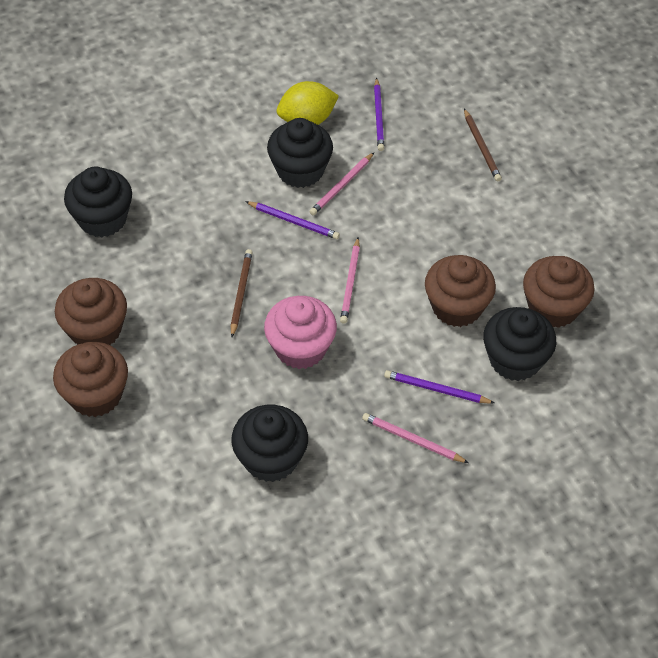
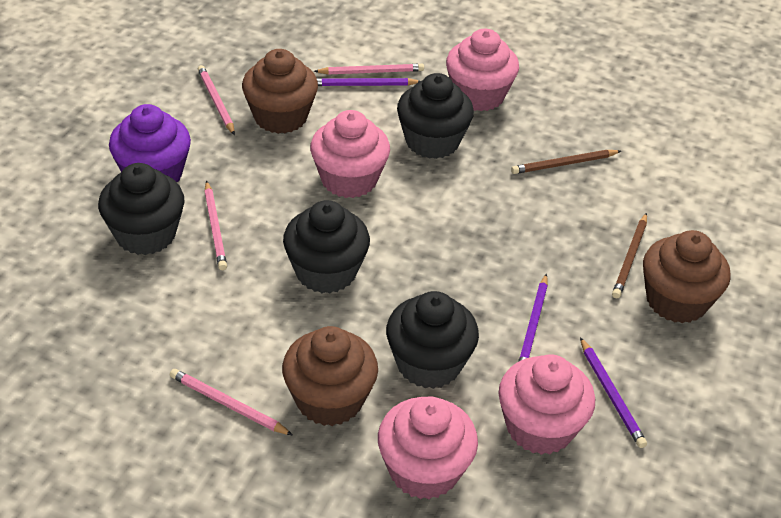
brown cupcake: 4 -> 3
pink cupcake: 1 -> 4
pink pencil: 3 -> 4
purple cupcake: 0 -> 1
yellow lemon: 1 -> 0

